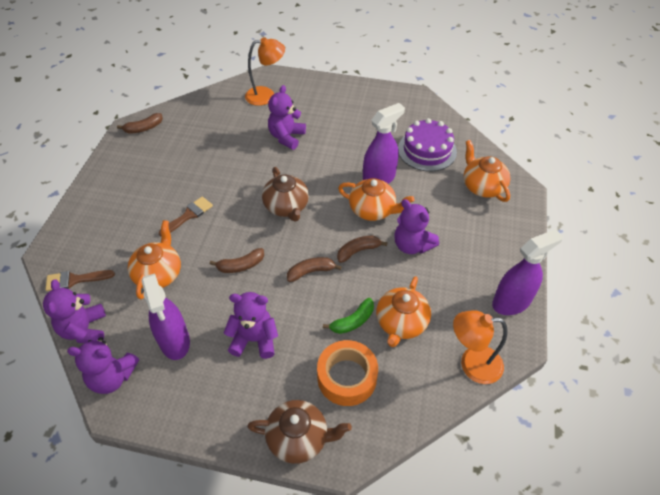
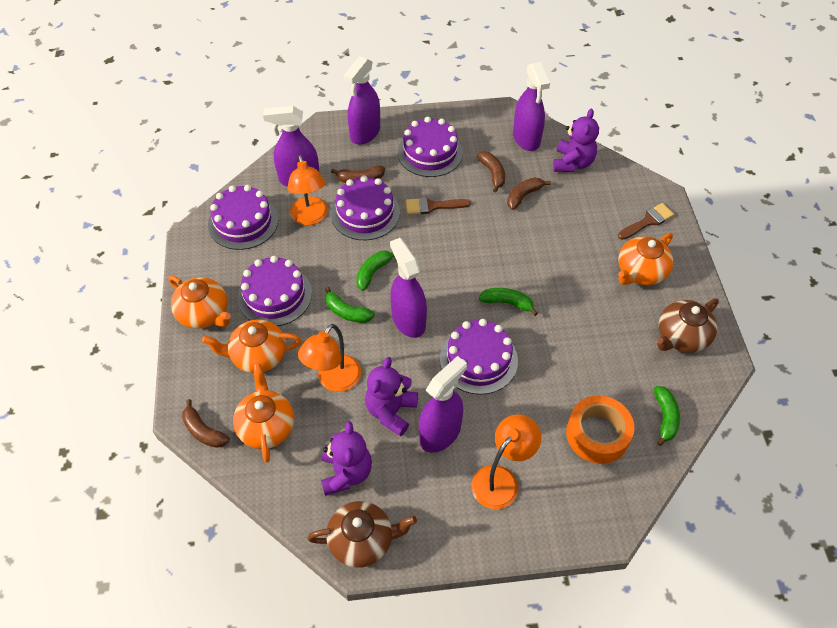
green banana: 1 -> 4
orange lamp: 2 -> 3
purple cake: 1 -> 5
purple spray bottle: 3 -> 5
purple teddy bear: 5 -> 3

